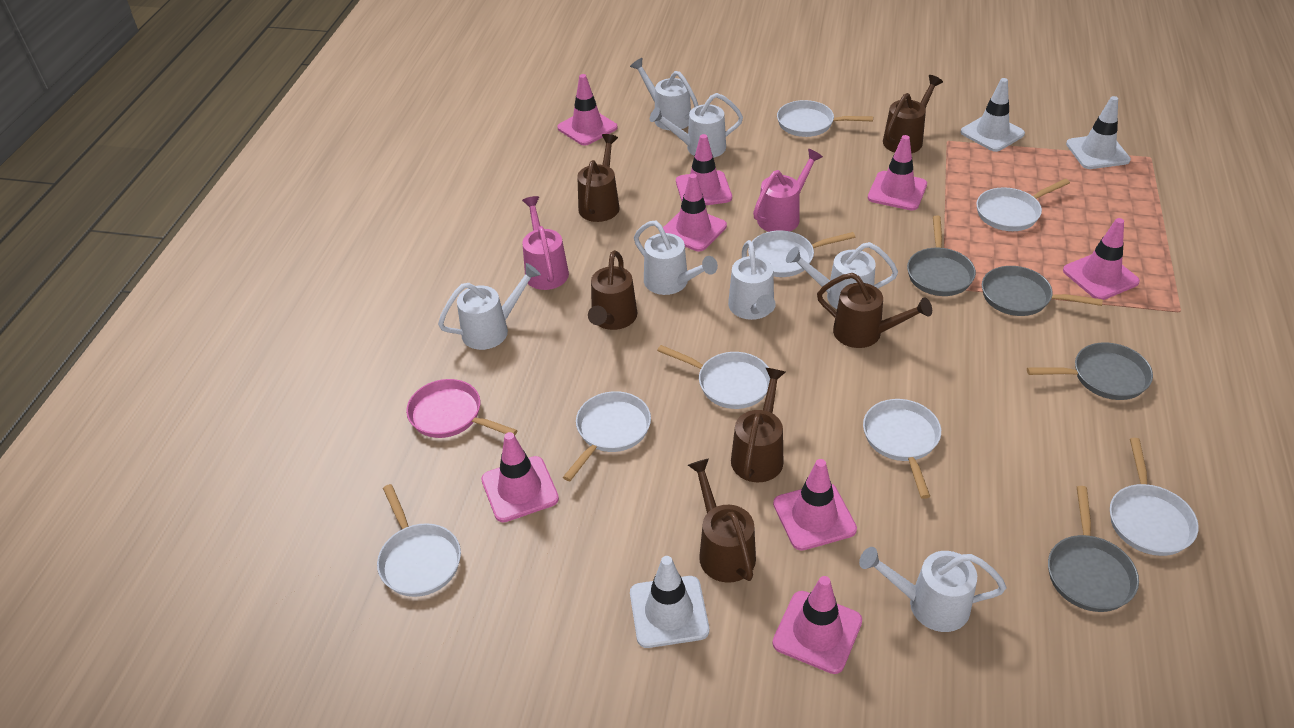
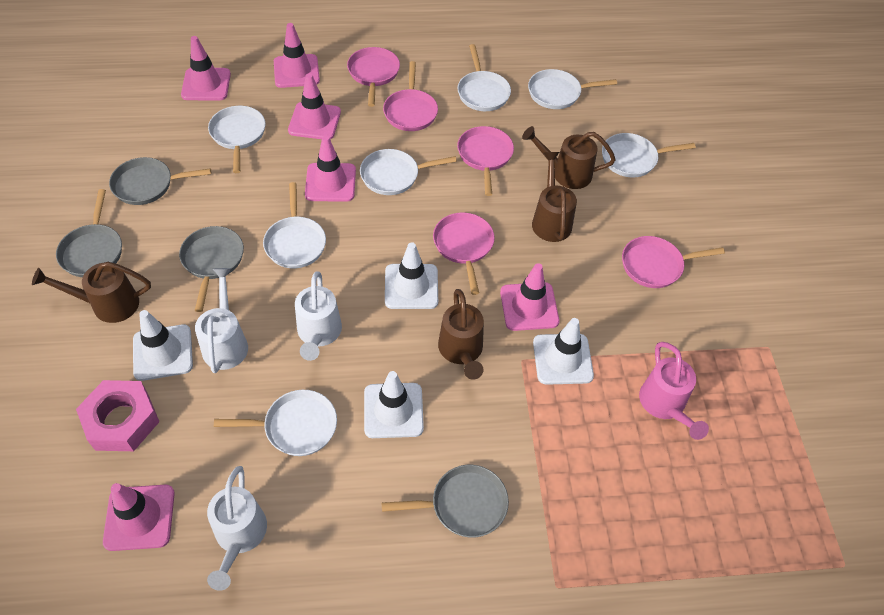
brown watering can: 6 -> 4
pink nut: 0 -> 1
pink pan: 1 -> 5
pink traffic cone: 8 -> 6
pink watering can: 2 -> 1
white pan: 8 -> 7
white traffic cone: 3 -> 4
white watering can: 7 -> 3

